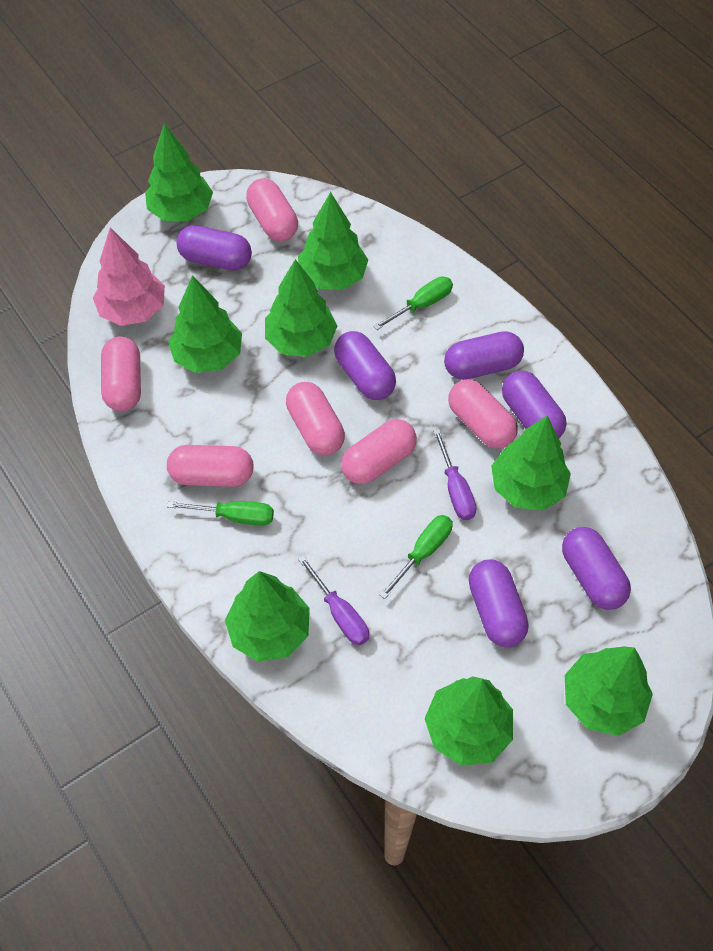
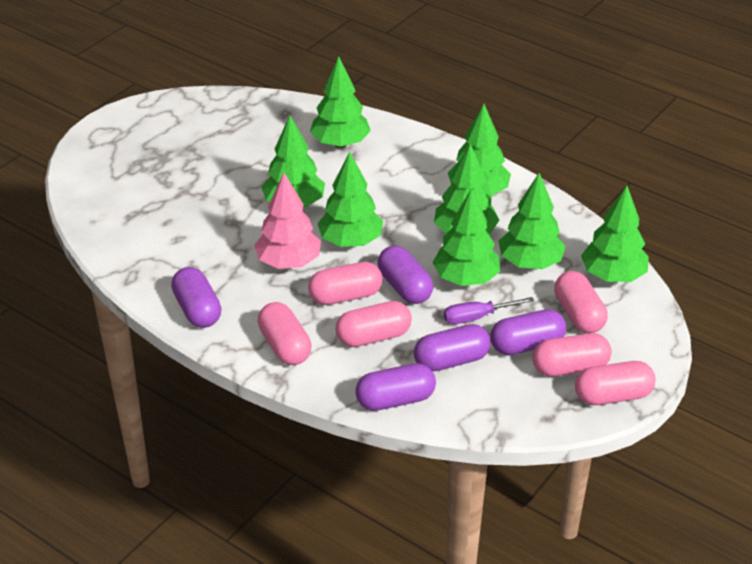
green screwdriver: 3 -> 0
purple capsule: 6 -> 5
purple screwdriver: 2 -> 1

